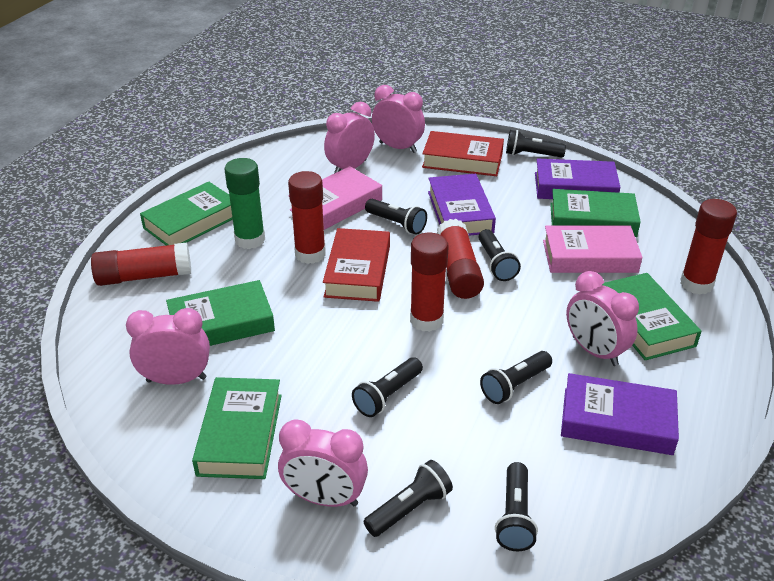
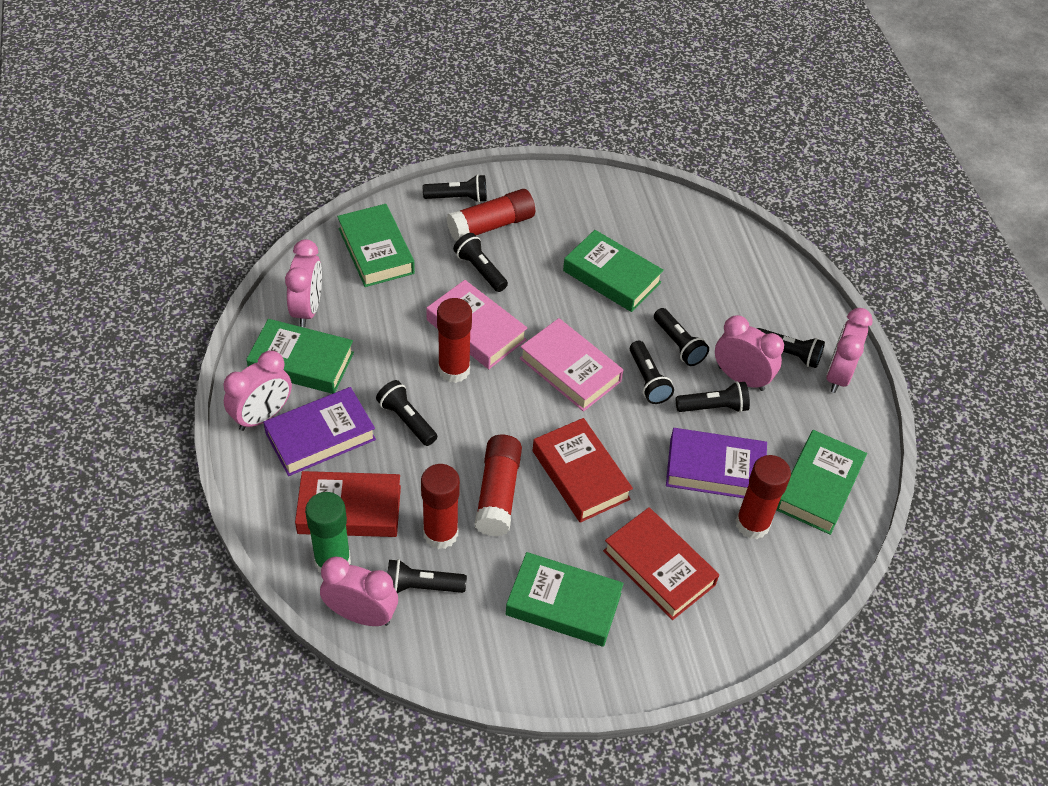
black flashlight: 7 -> 8
purple book: 3 -> 2
red book: 2 -> 3

